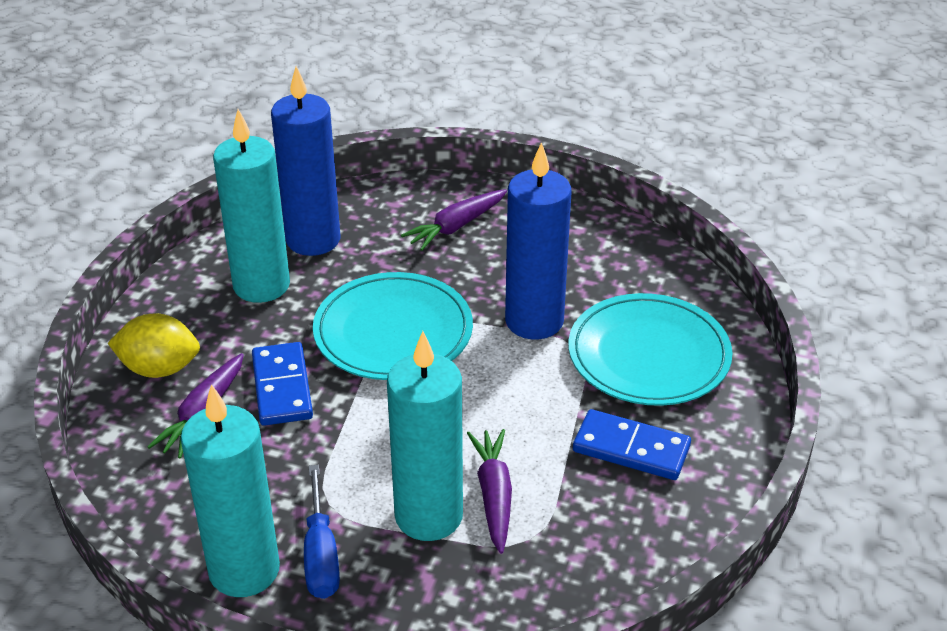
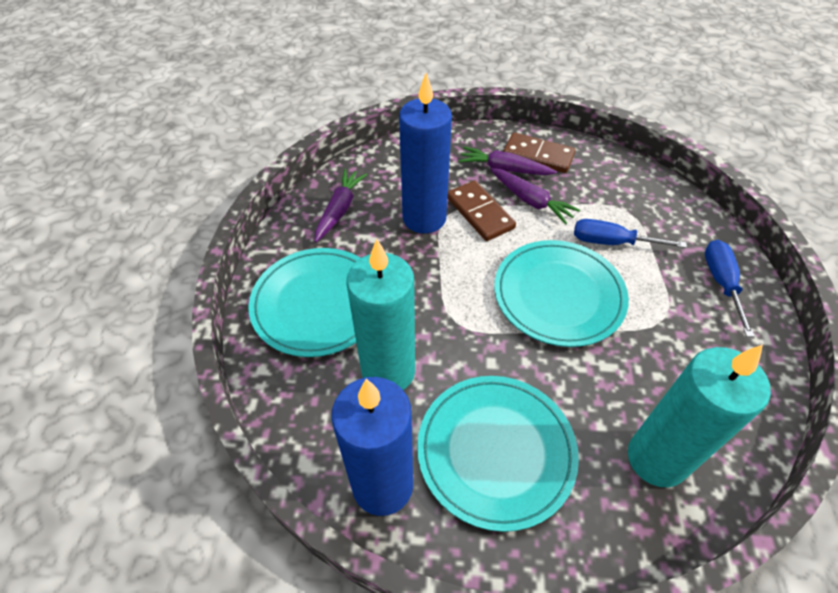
blue domino: 2 -> 0
blue screwdriver: 1 -> 2
brown domino: 0 -> 2
turquoise candle: 3 -> 2
turquoise plate: 2 -> 3
yellow lemon: 1 -> 0

